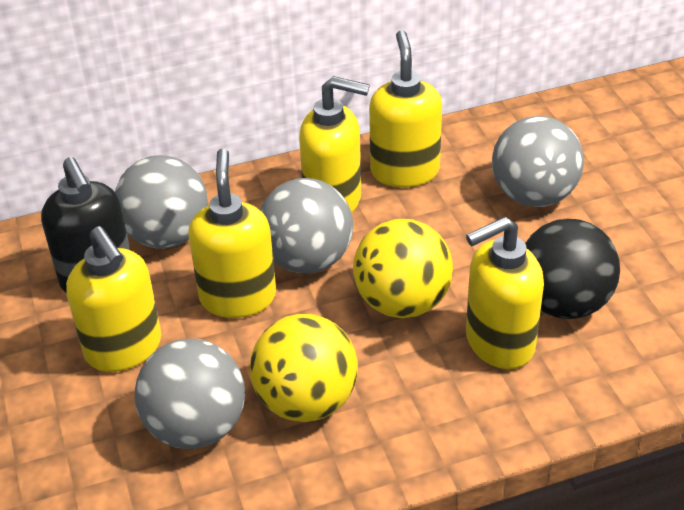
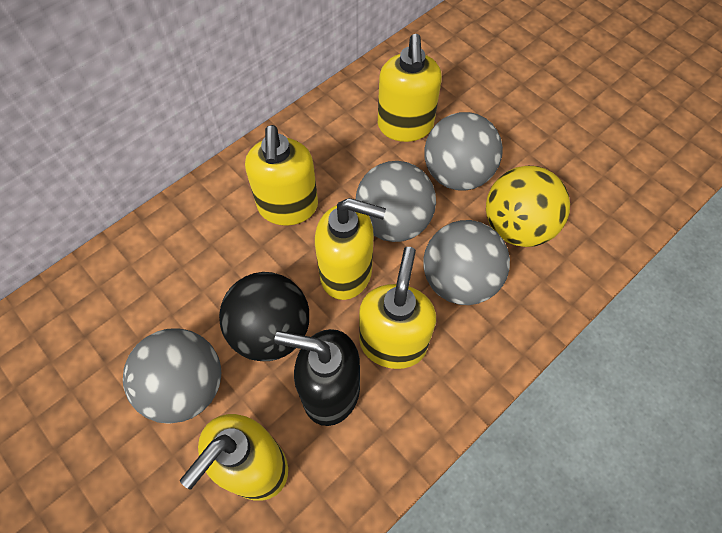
yellow ball: 2 -> 1

